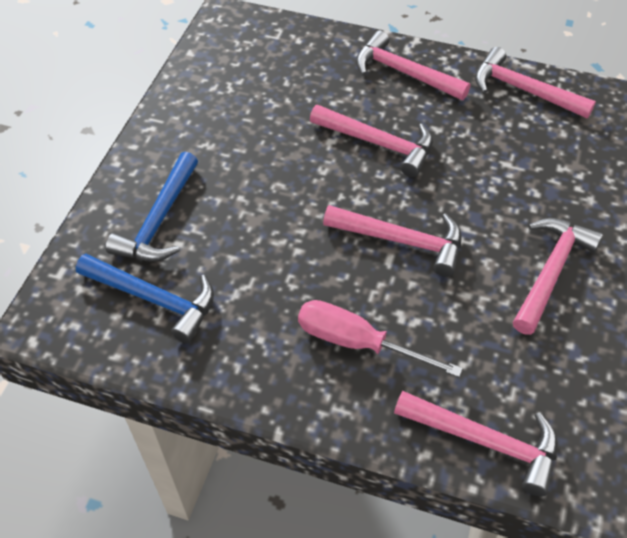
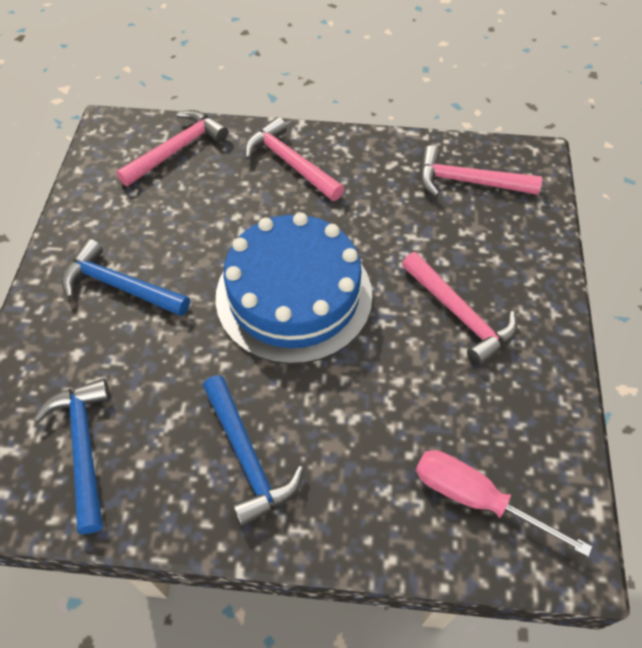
blue cake: 0 -> 1
blue hammer: 2 -> 3
pink hammer: 6 -> 4

